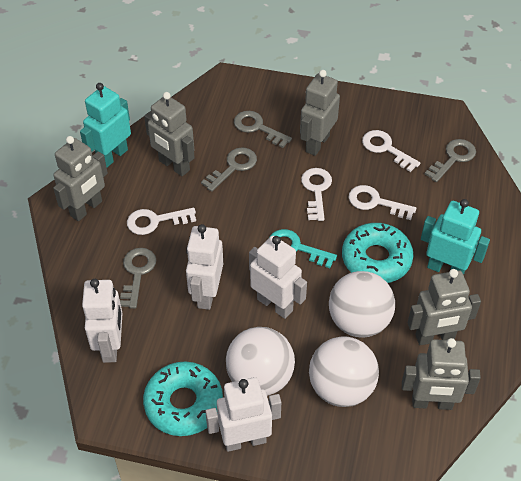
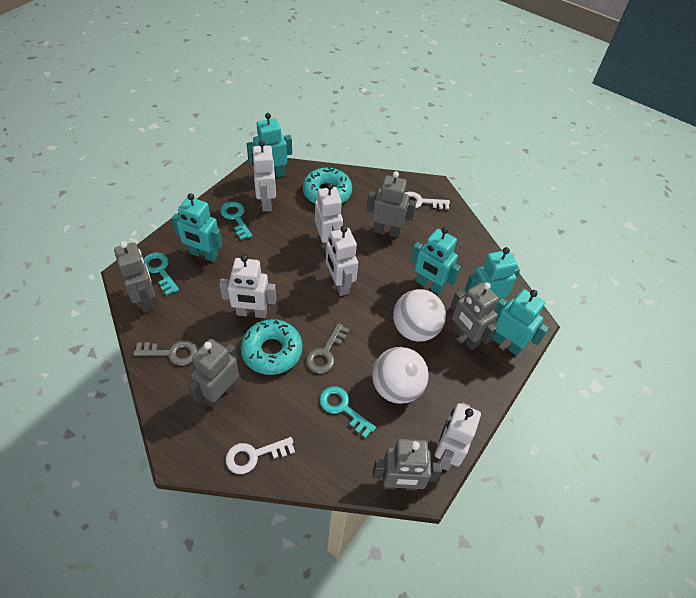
grey key: 4 -> 2
turquoise key: 1 -> 3
turquoise robot: 2 -> 5
white ball: 3 -> 2
white key: 4 -> 2
white robot: 4 -> 5

